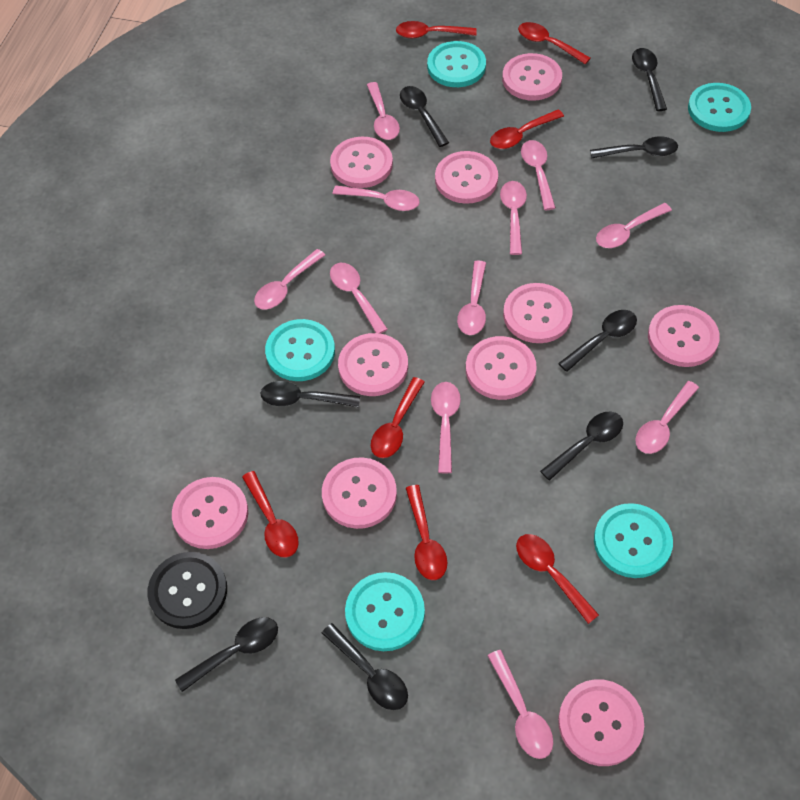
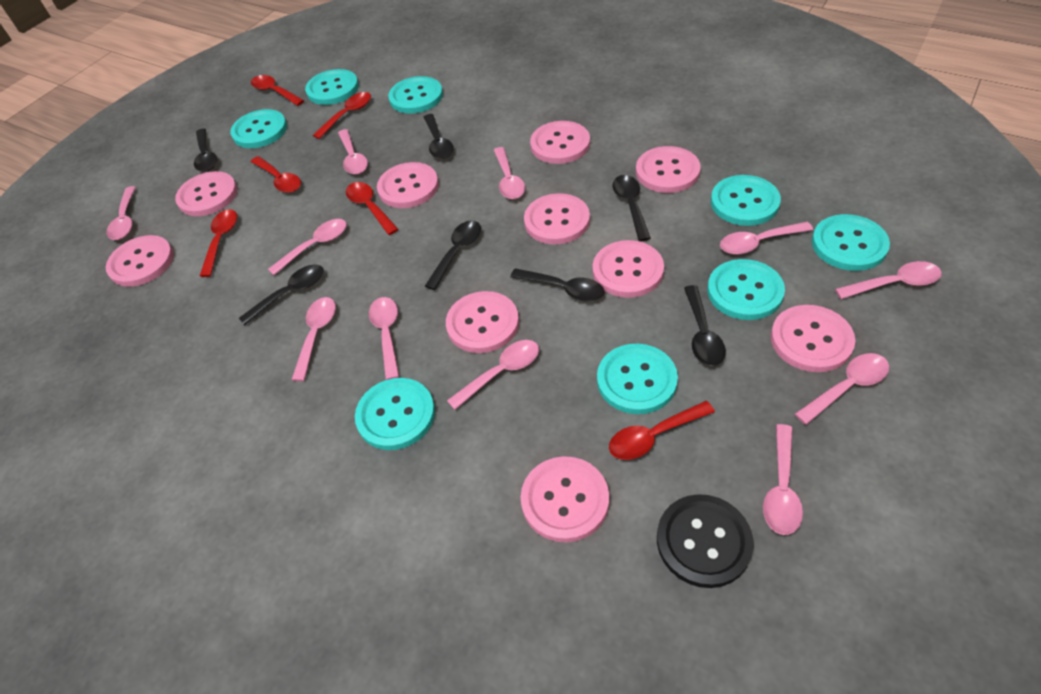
black spoon: 8 -> 7
red spoon: 7 -> 6
turquoise button: 5 -> 8

